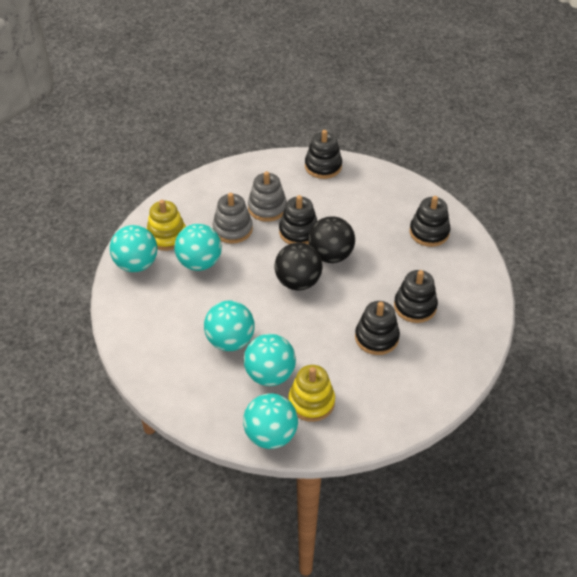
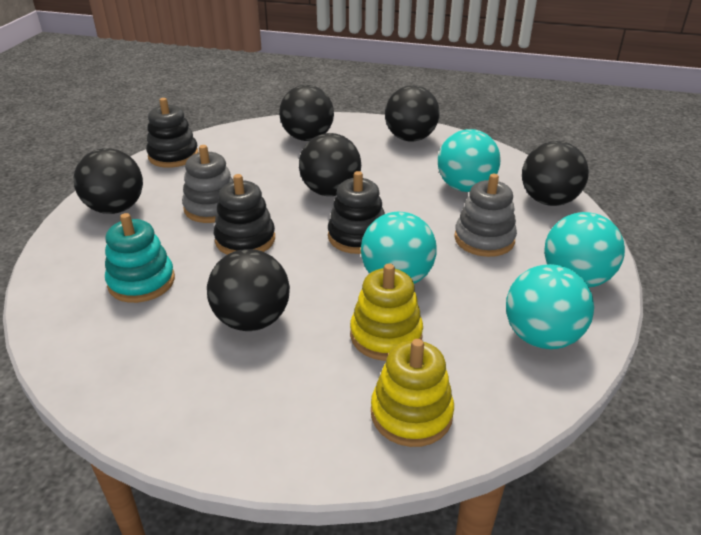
black ball: 2 -> 6
black stacking toy: 5 -> 3
turquoise ball: 5 -> 4
turquoise stacking toy: 0 -> 1

